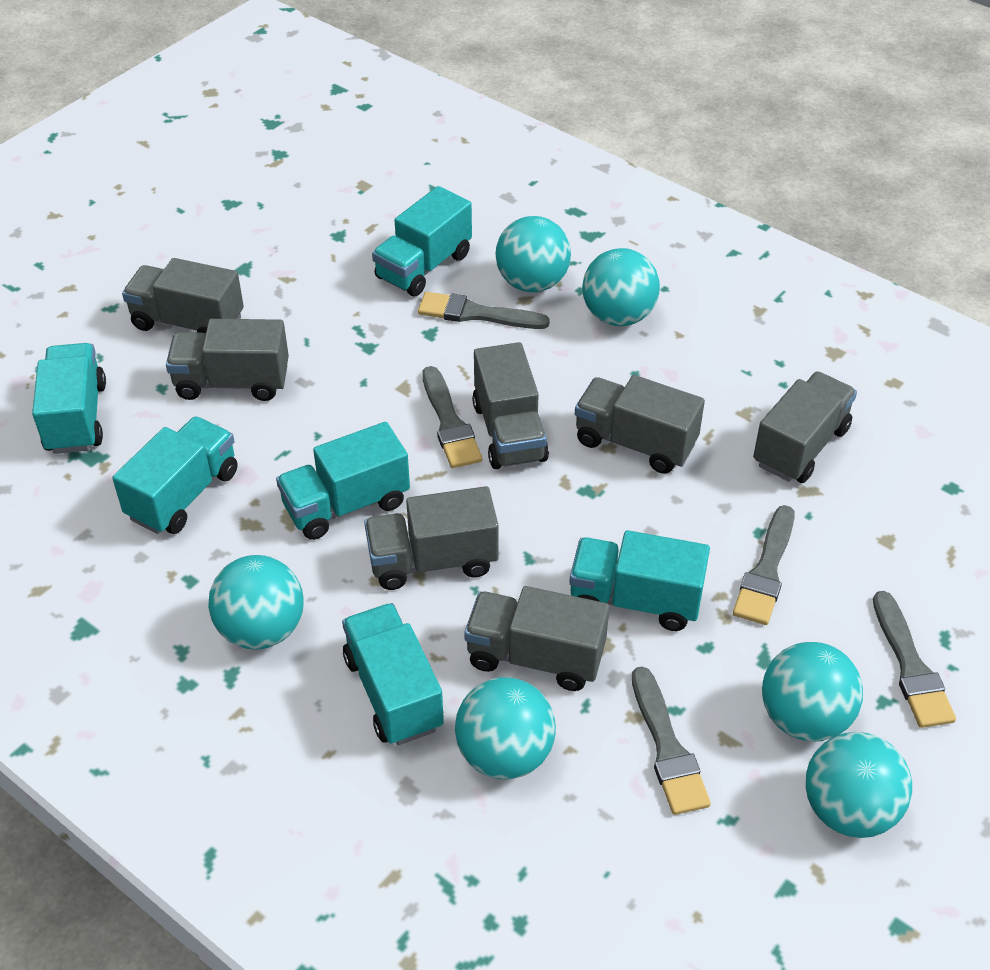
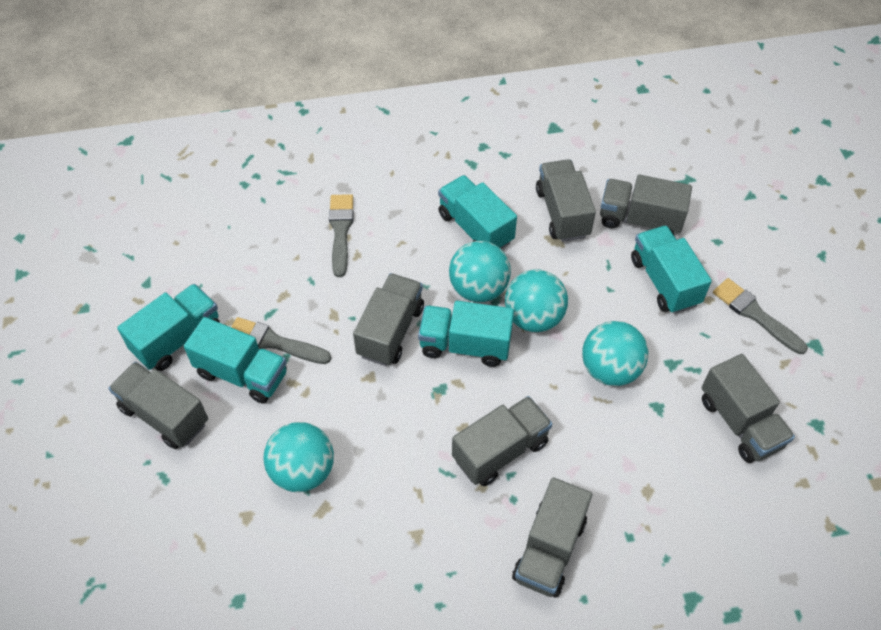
grey brush: 5 -> 3
turquoise ball: 6 -> 4
turquoise truck: 6 -> 5

